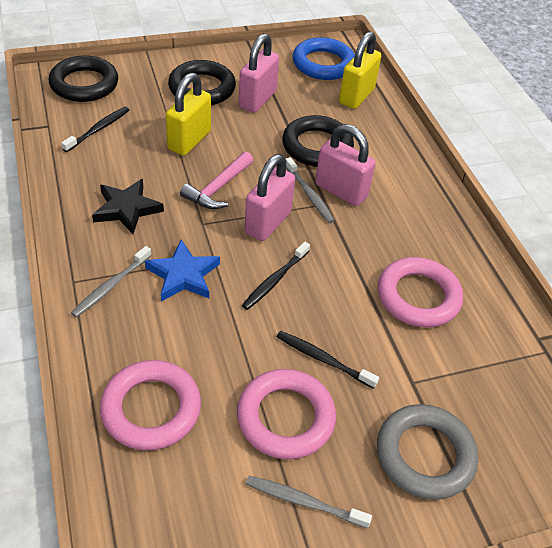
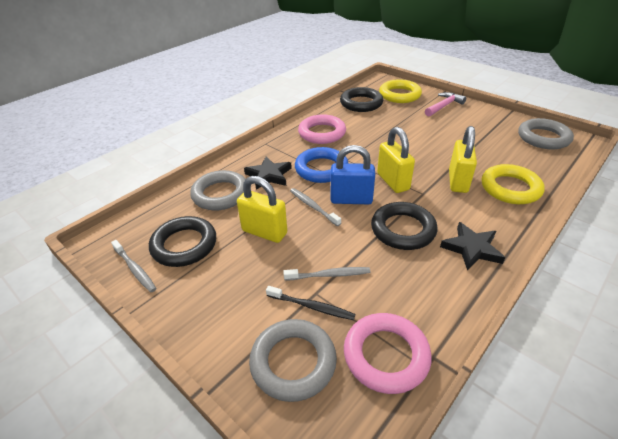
black star: 1 -> 2
black toothbrush: 3 -> 1
blue padlock: 0 -> 1
blue star: 1 -> 0
grey ring: 1 -> 3
pink padlock: 3 -> 0
pink ring: 3 -> 2
yellow padlock: 2 -> 3
yellow ring: 0 -> 2

